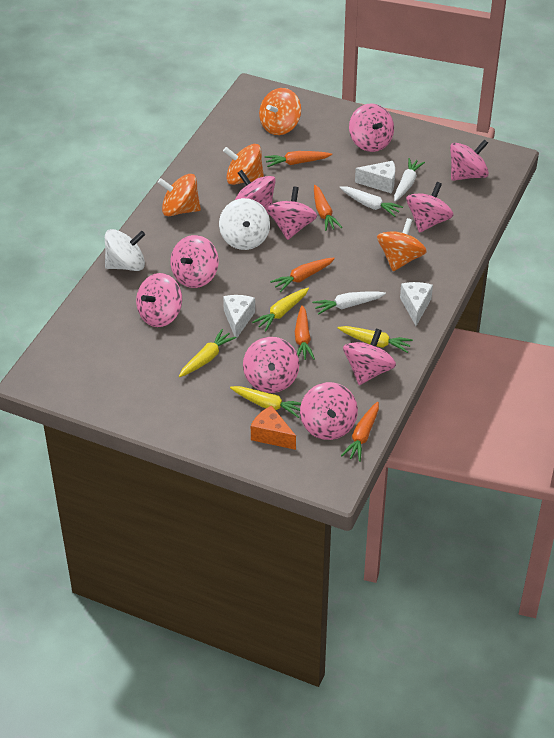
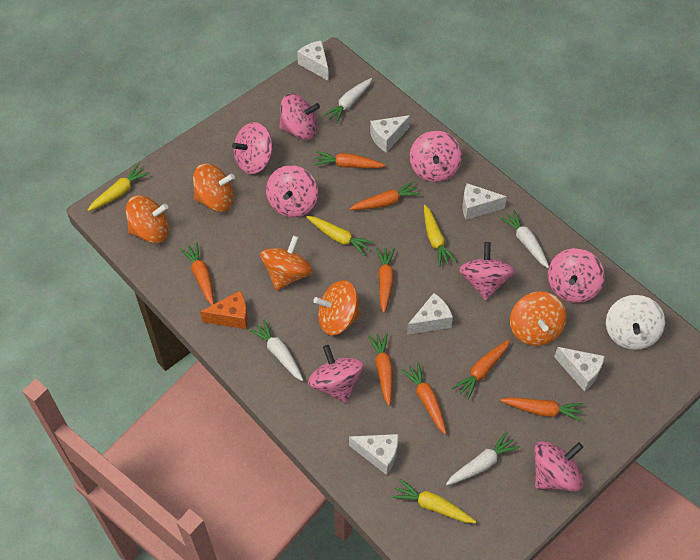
orange carrot: 5 -> 8
orange spinning top: 4 -> 5
pink spinning top: 10 -> 8
white carrot: 3 -> 4
white cheese: 3 -> 6
white spinning top: 2 -> 1

